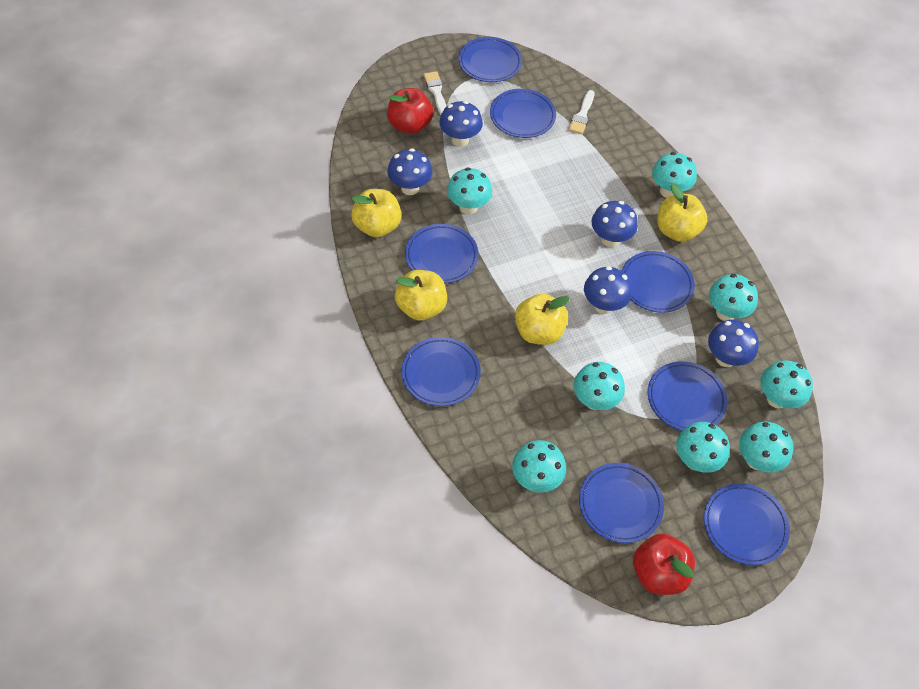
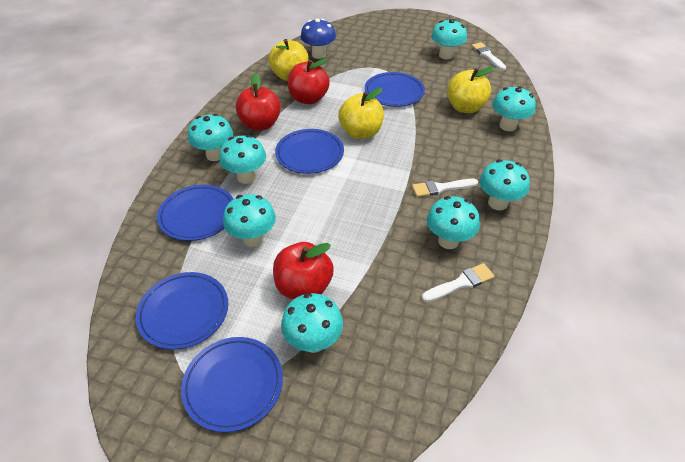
blue mushroom: 5 -> 1
blue plate: 8 -> 5
red apple: 2 -> 3
white brush: 2 -> 3
yellow apple: 4 -> 3

